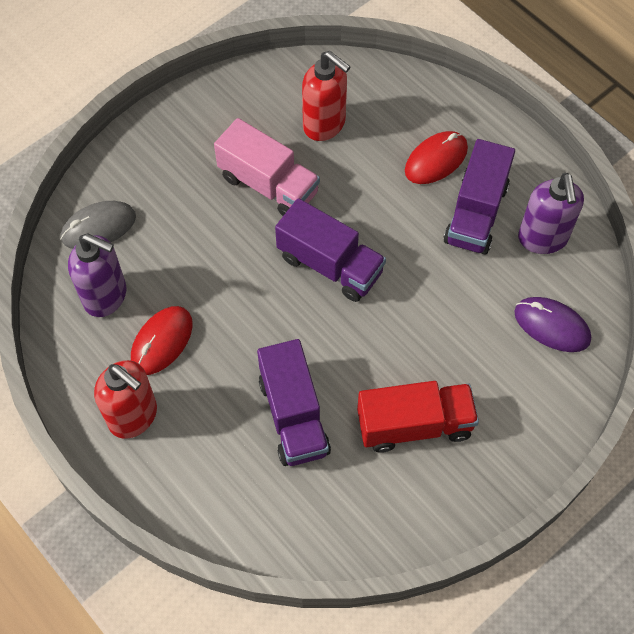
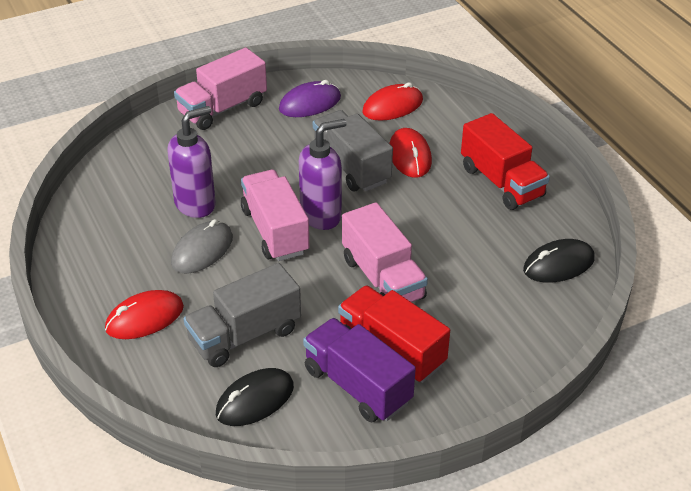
black mouse: 0 -> 2
grey truck: 0 -> 2
pink truck: 1 -> 3
purple truck: 3 -> 1
red mouse: 2 -> 3
red soap dispenser: 2 -> 0
red truck: 1 -> 2

